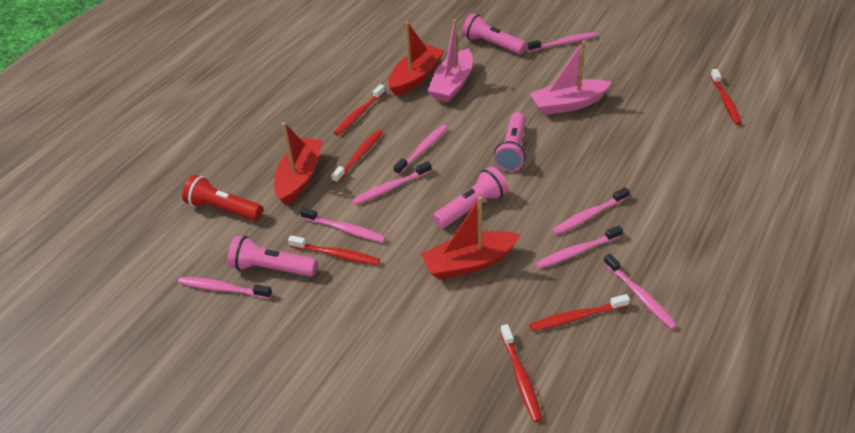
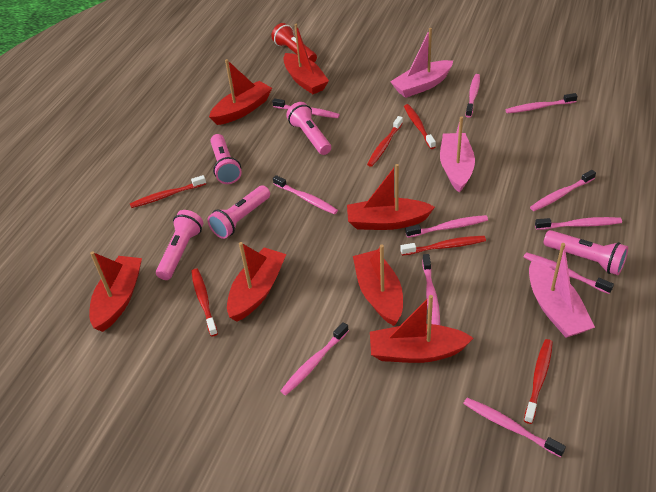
pink boat: 2 -> 3
pink flashlight: 4 -> 5
pink toothbrush: 8 -> 11
red boat: 3 -> 7

